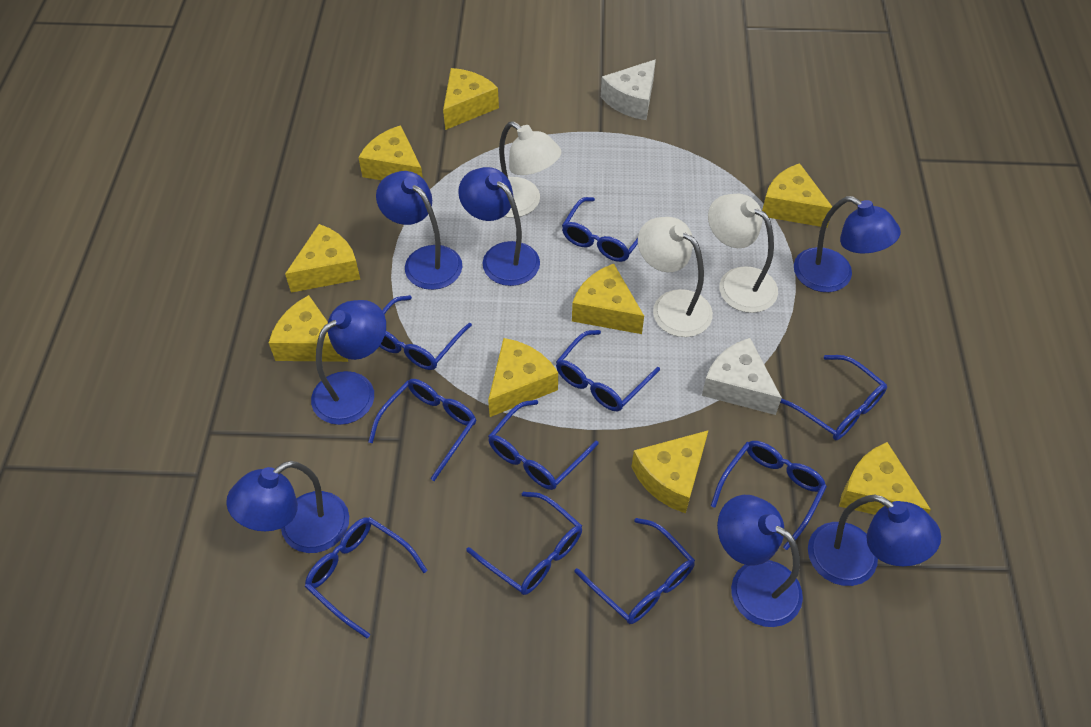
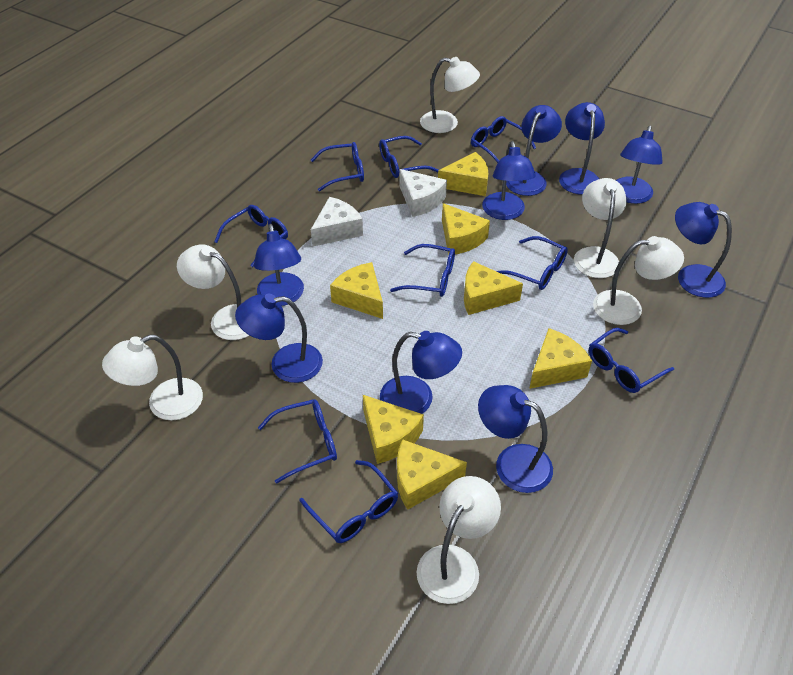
blue glasses: 10 -> 9
blue lamp: 7 -> 9
white lamp: 3 -> 6
yellow cheese: 9 -> 7

